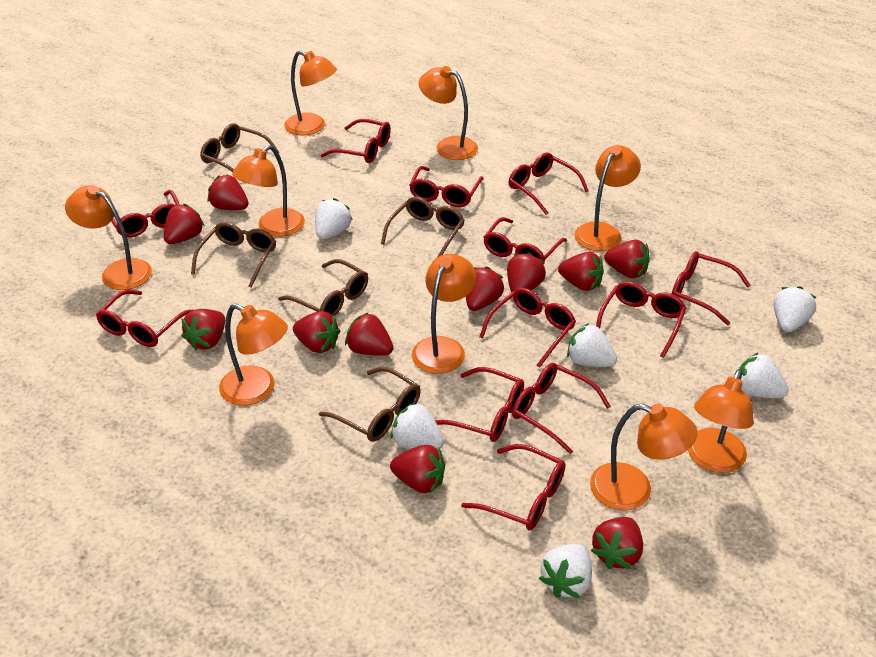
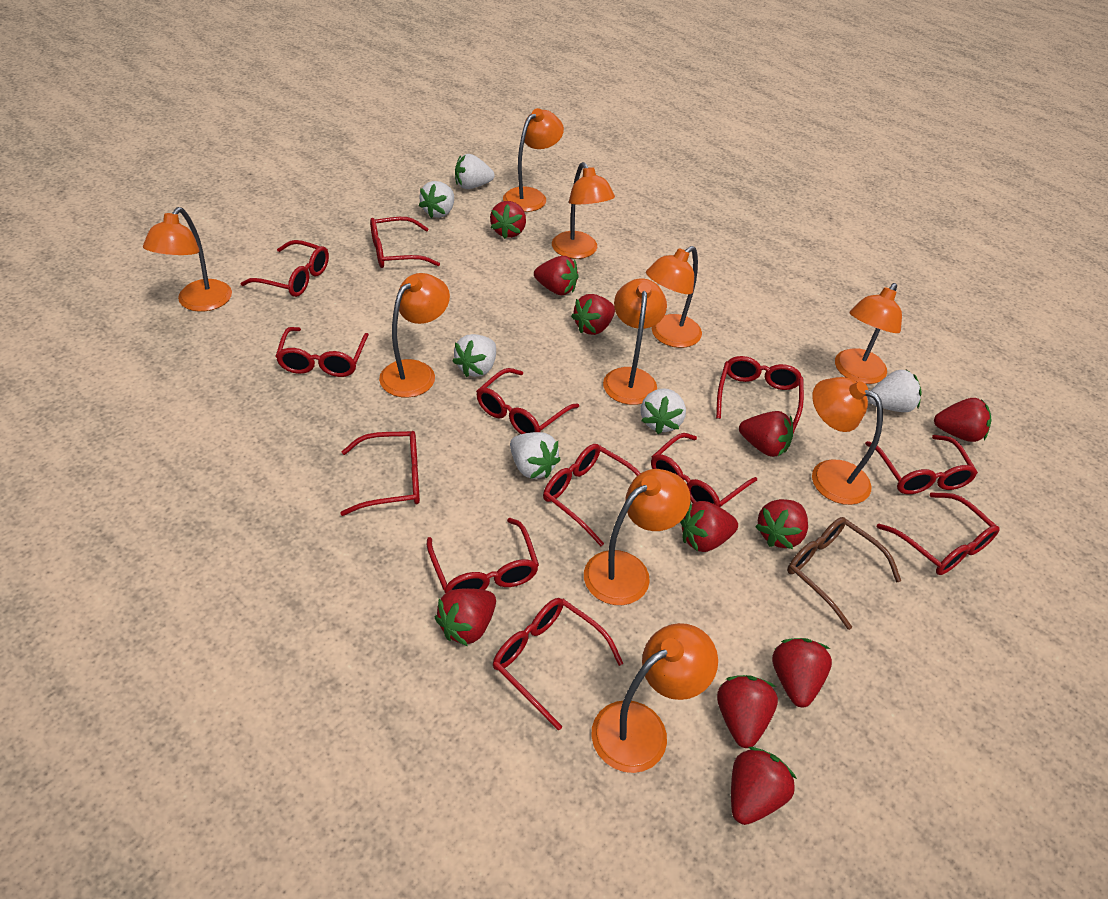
brown glasses: 5 -> 1
orange lamp: 9 -> 10

